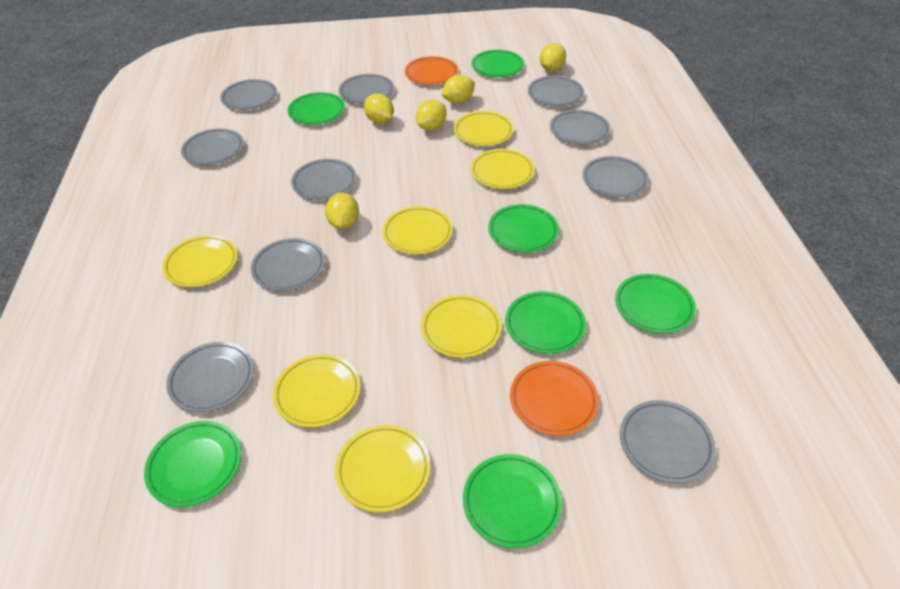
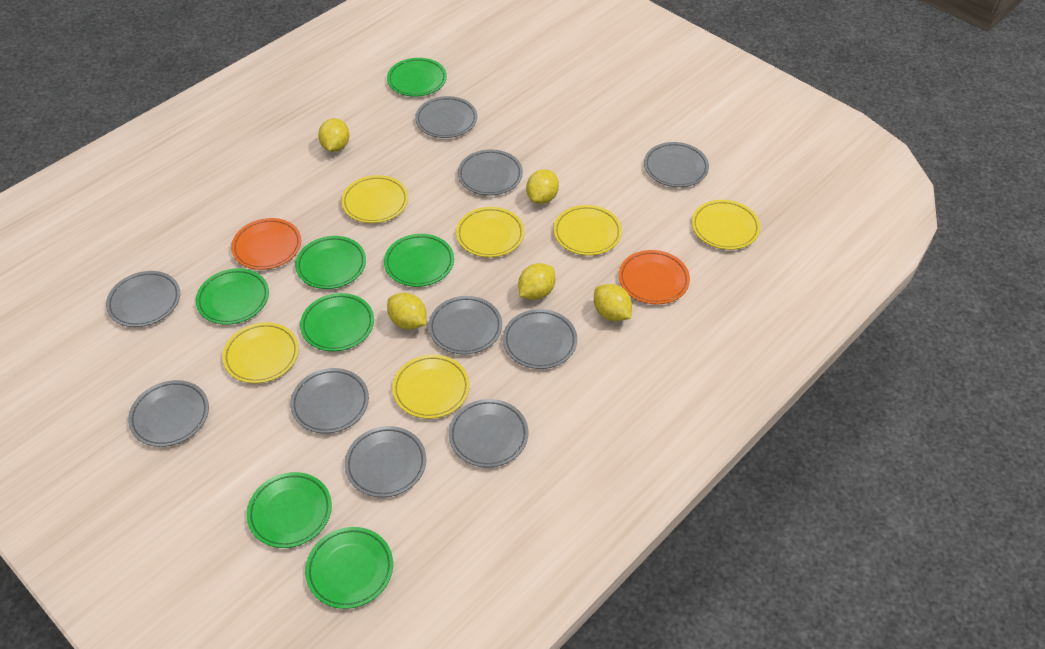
yellow plate: 7 -> 6

